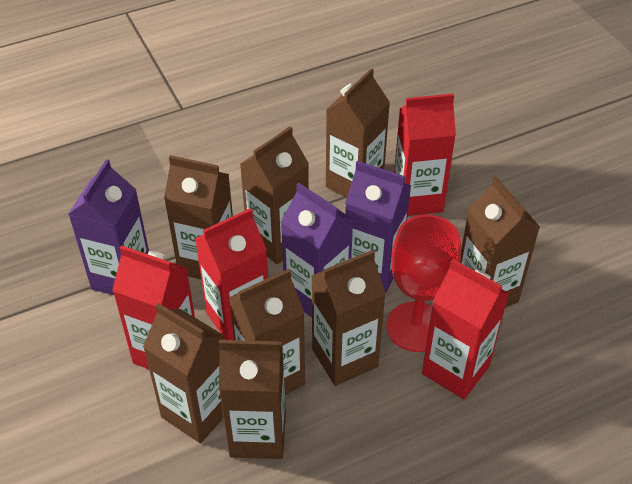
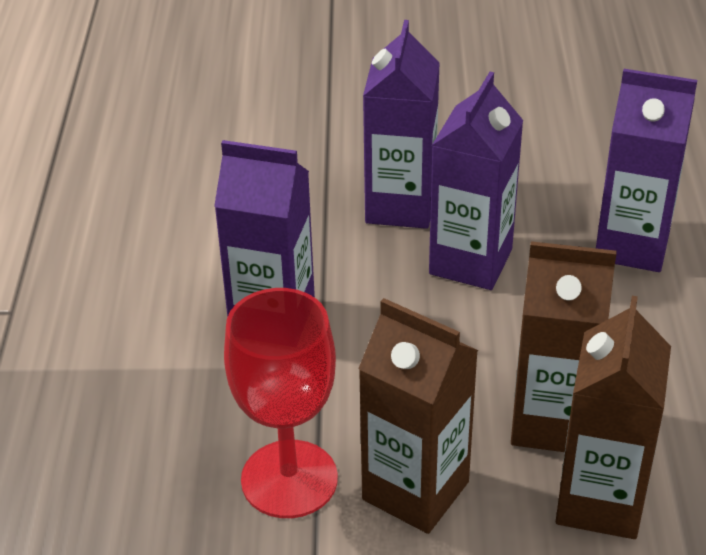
brown carton: 8 -> 3
purple carton: 3 -> 4
red carton: 4 -> 0

